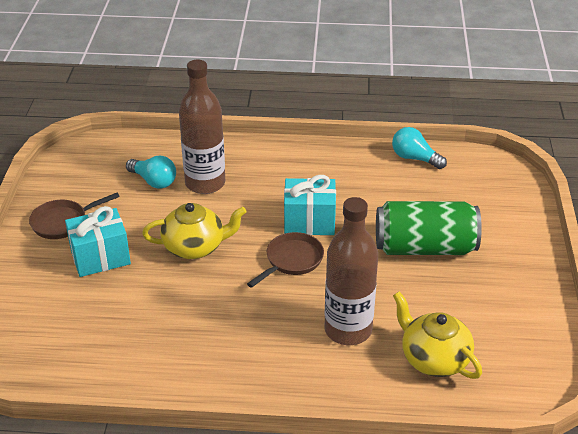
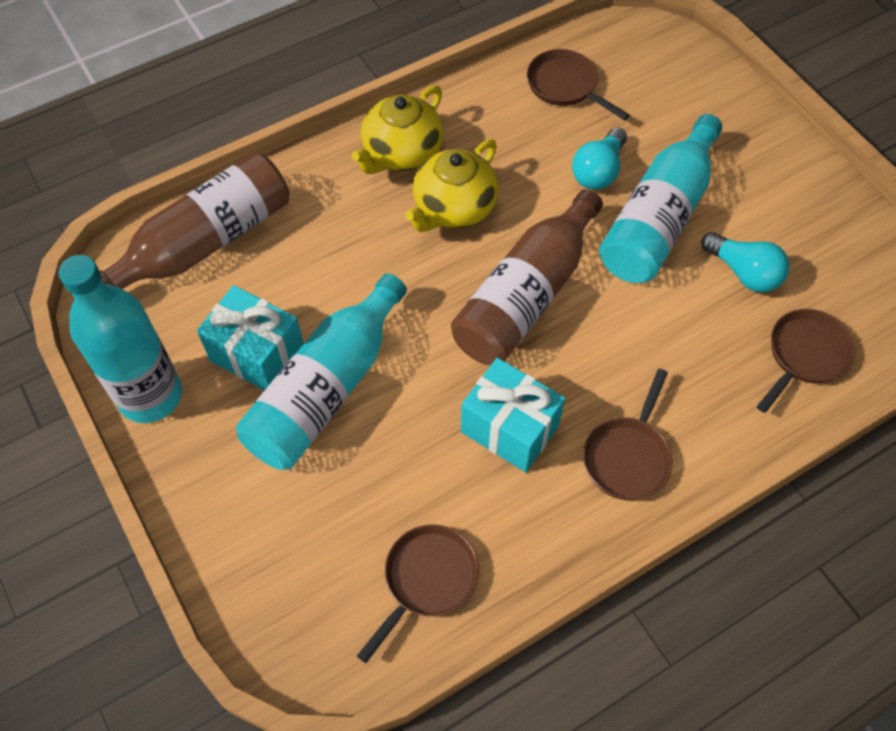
brown pan: 2 -> 4
green can: 1 -> 0
turquoise bottle: 0 -> 3

